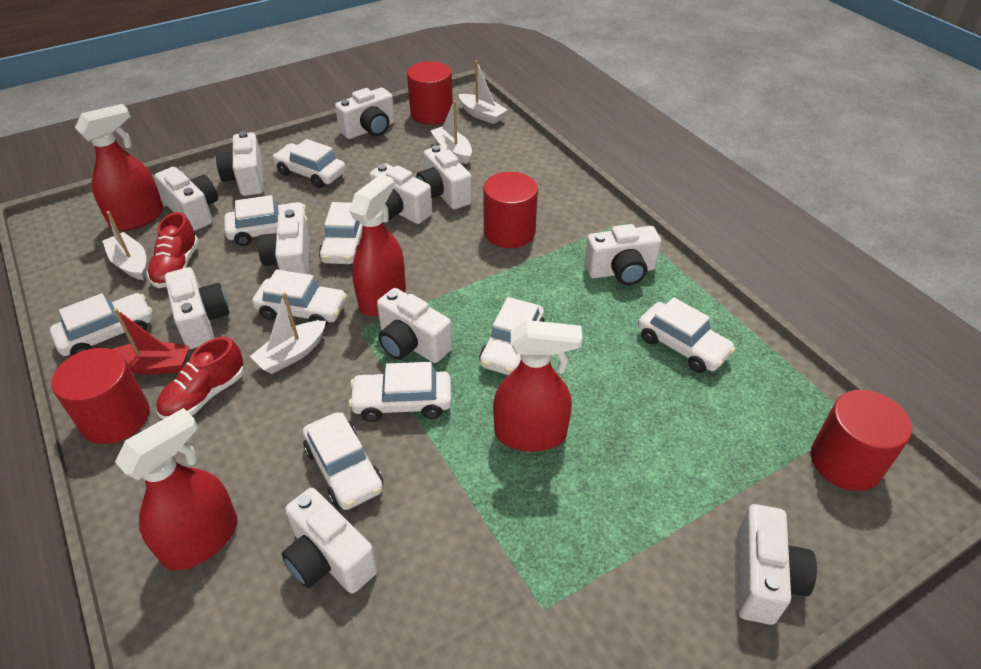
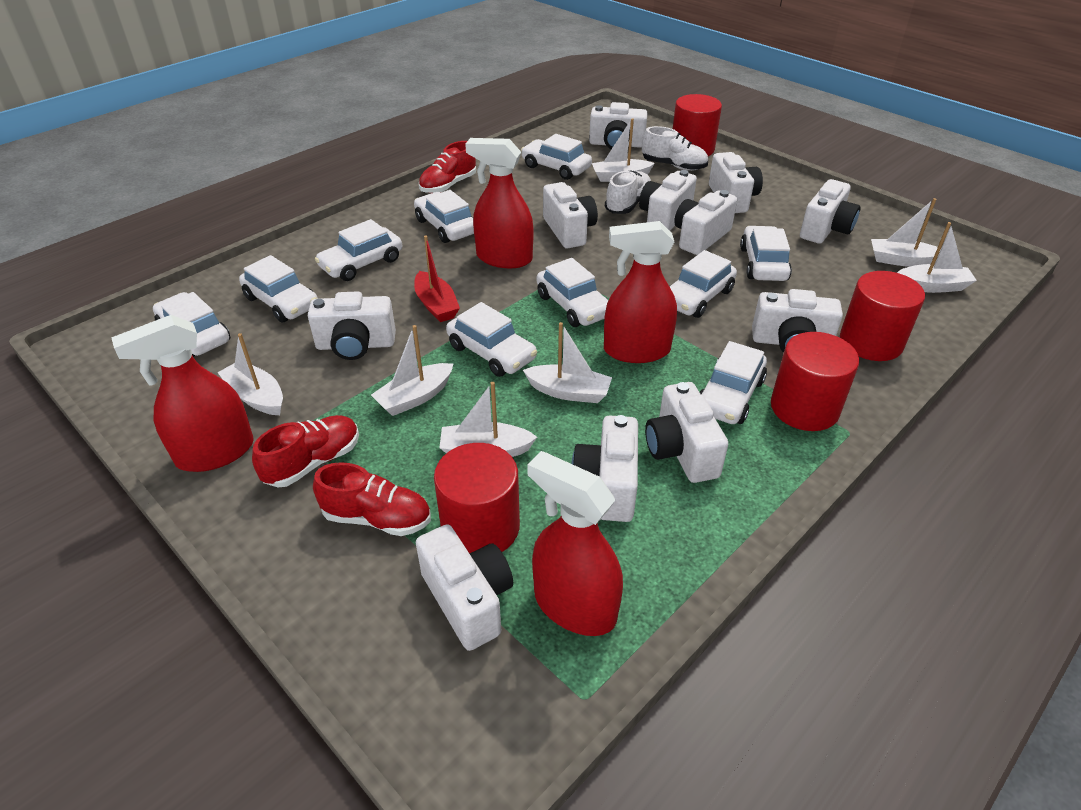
red shoe: 2 -> 3
white boat: 4 -> 7
white car: 9 -> 10
white shoe: 0 -> 2

